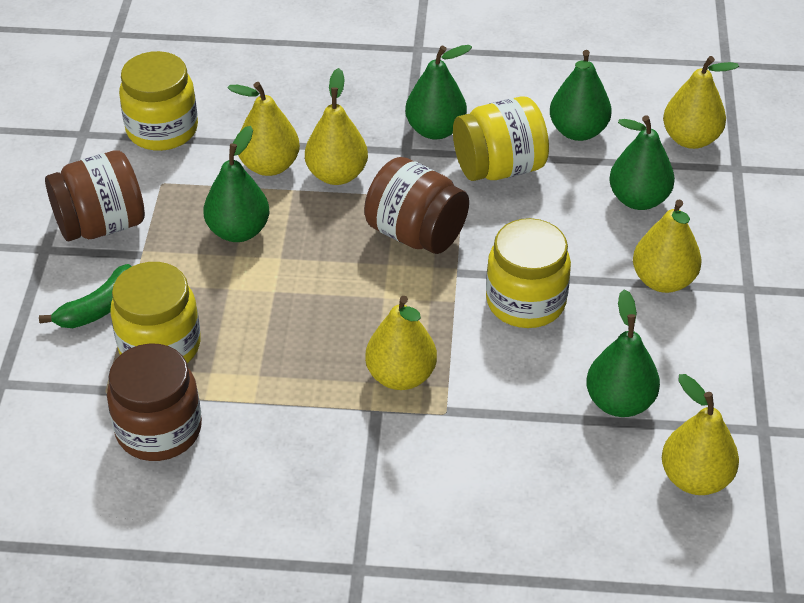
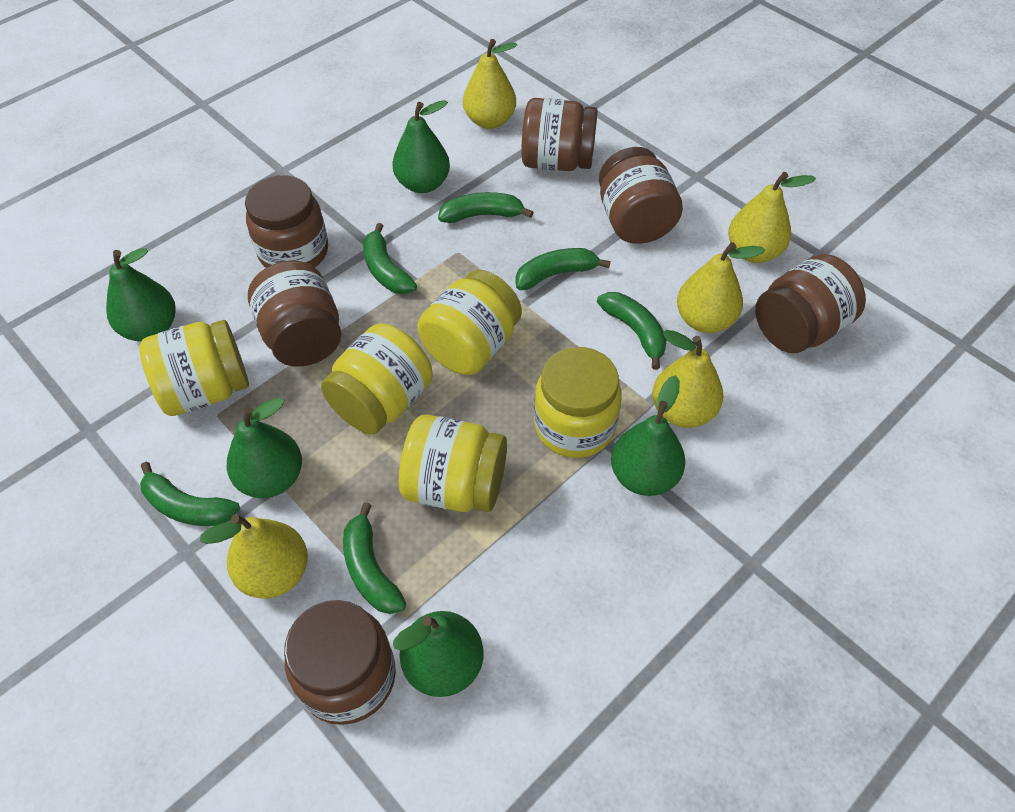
brown jar: 3 -> 6
green banana: 1 -> 6
yellow jar: 4 -> 5
yellow pear: 6 -> 5

